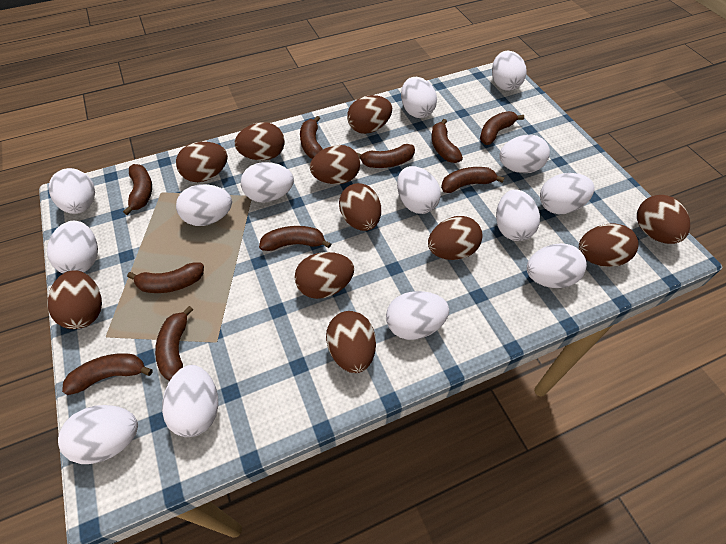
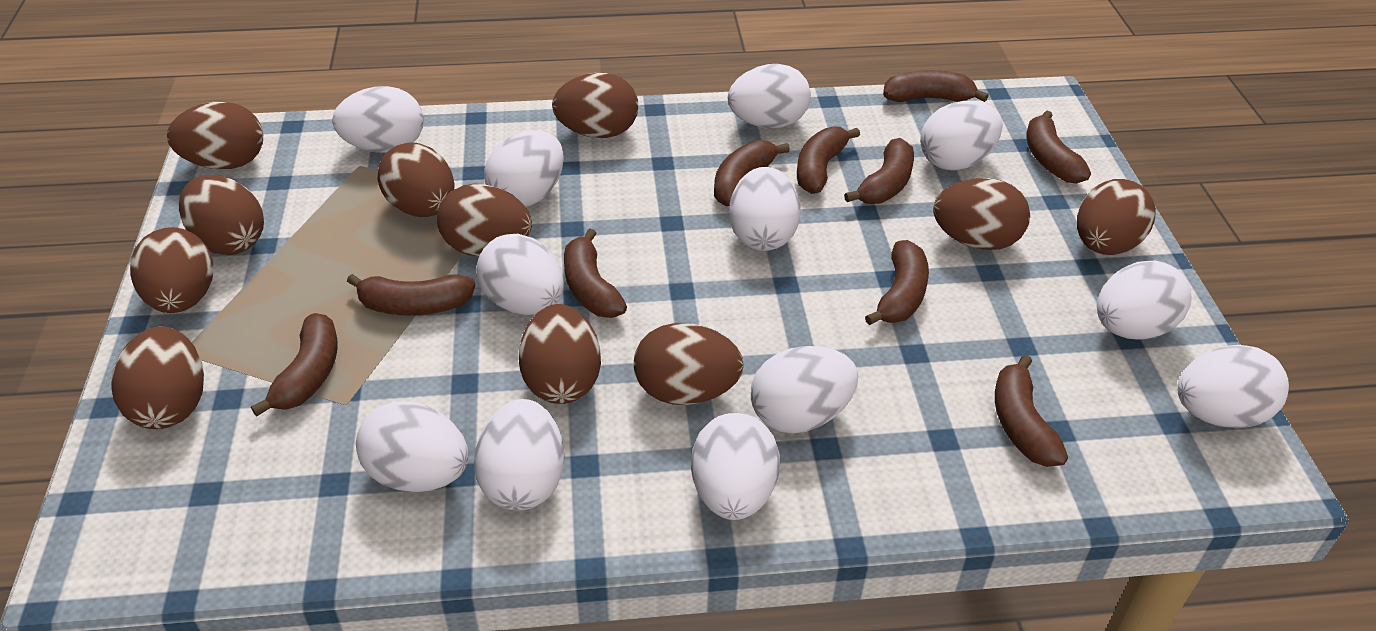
white egg: 14 -> 12

